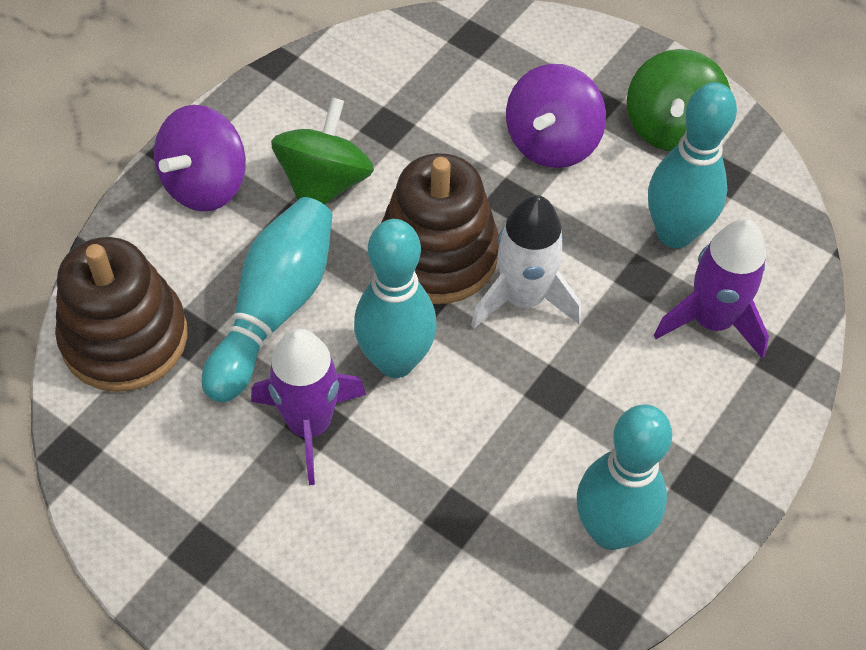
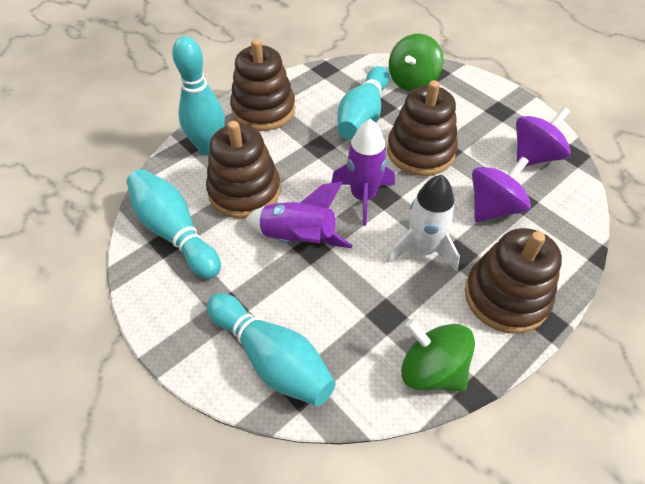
brown stacking toy: 2 -> 4

